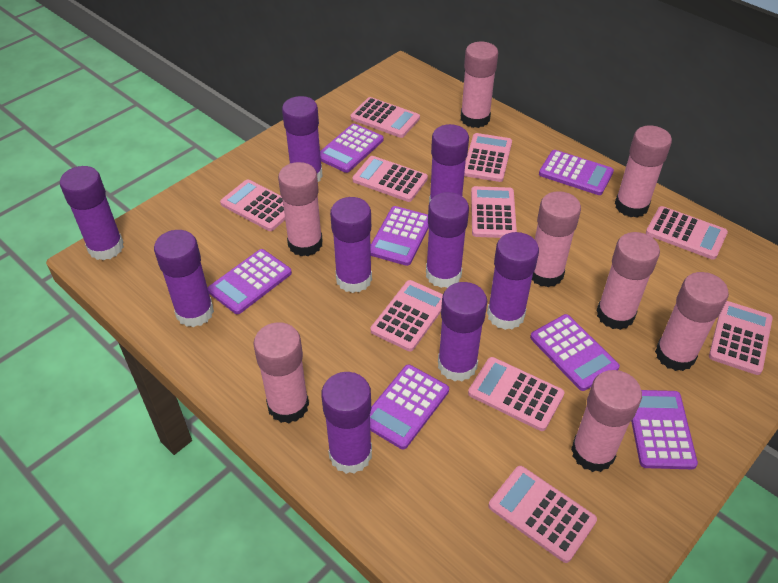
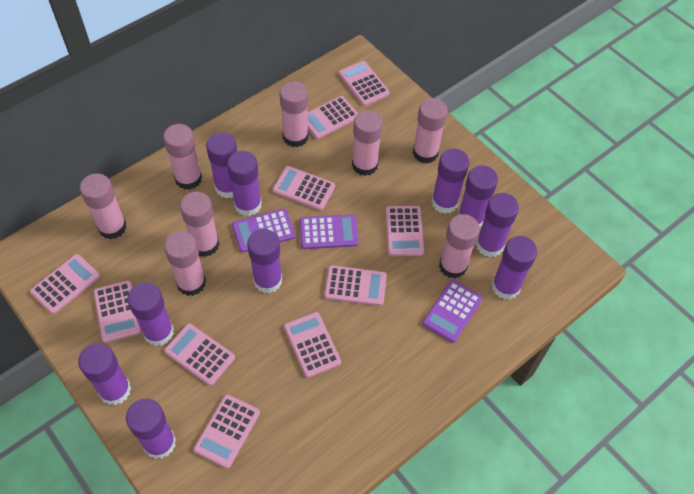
purple calculator: 7 -> 3
purple glue stick: 9 -> 10

